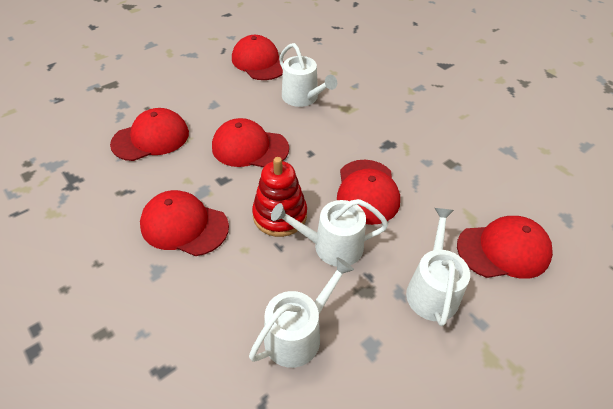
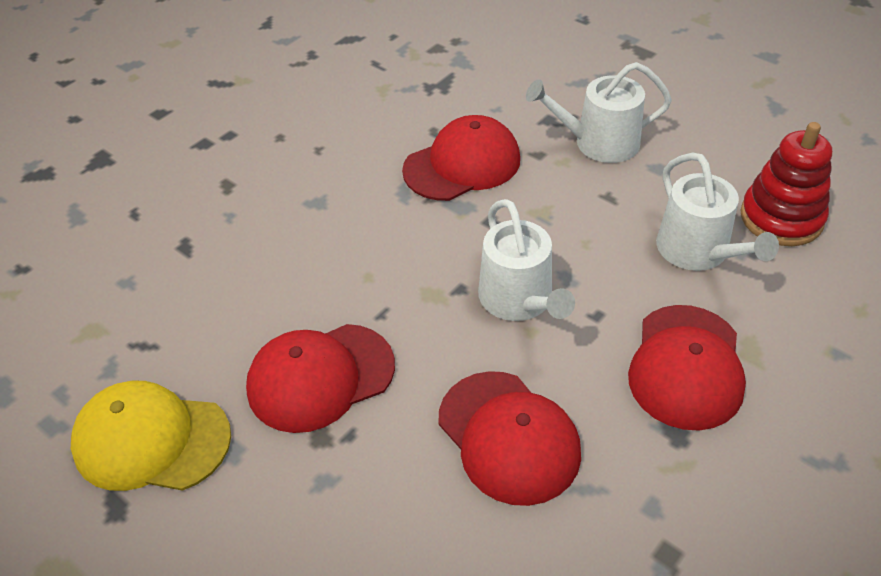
red cap: 6 -> 4
white watering can: 4 -> 3
yellow cap: 0 -> 1

